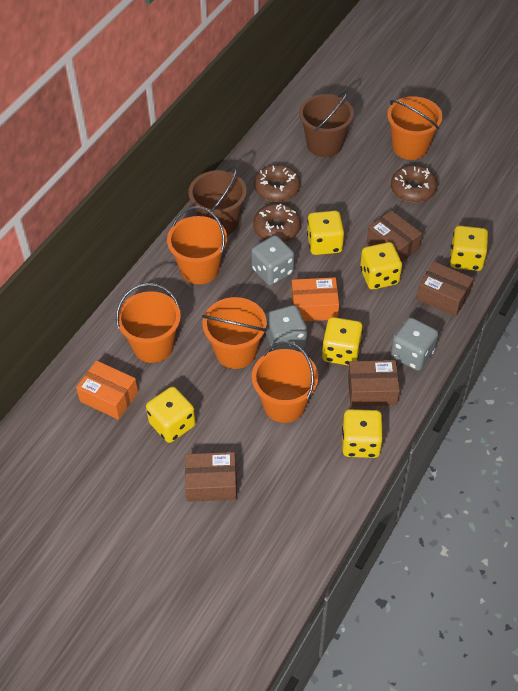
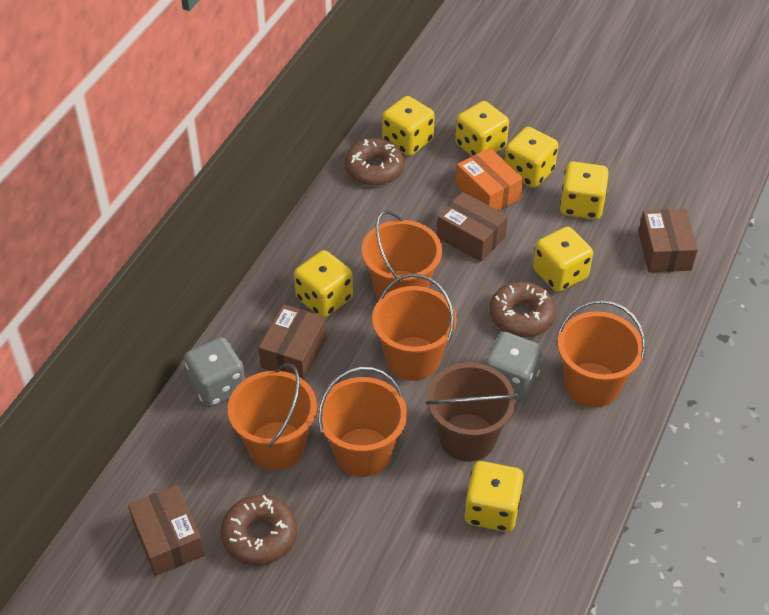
brown bucket: 2 -> 1
grey dice: 3 -> 2
orange box: 2 -> 1
yellow dice: 6 -> 7

